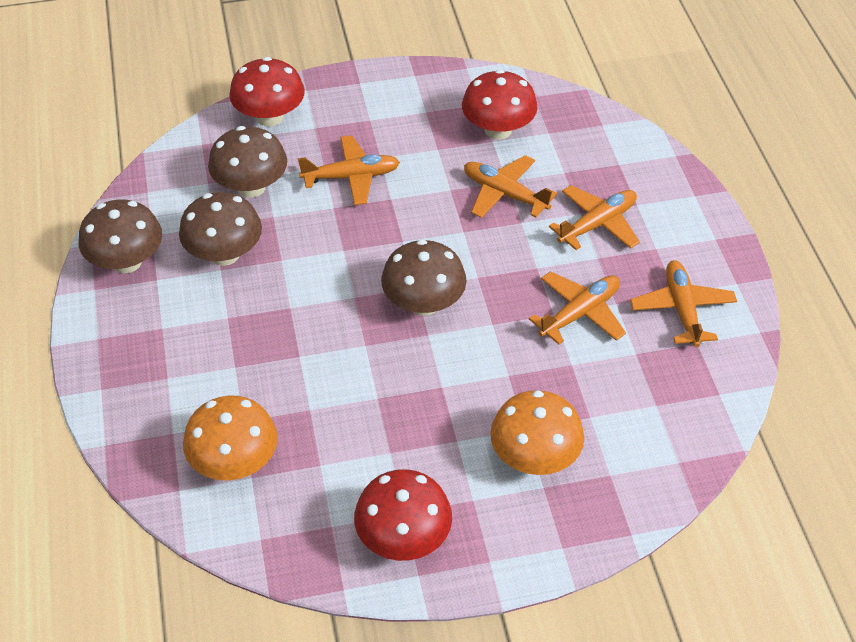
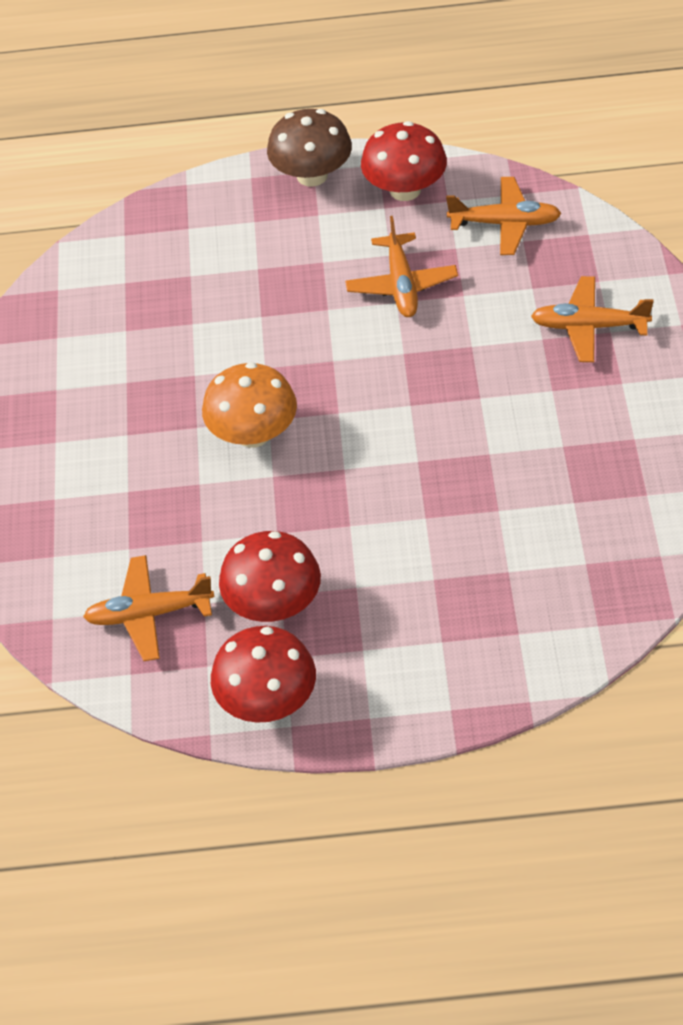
brown mushroom: 4 -> 1
orange mushroom: 2 -> 1
orange plane: 5 -> 4

